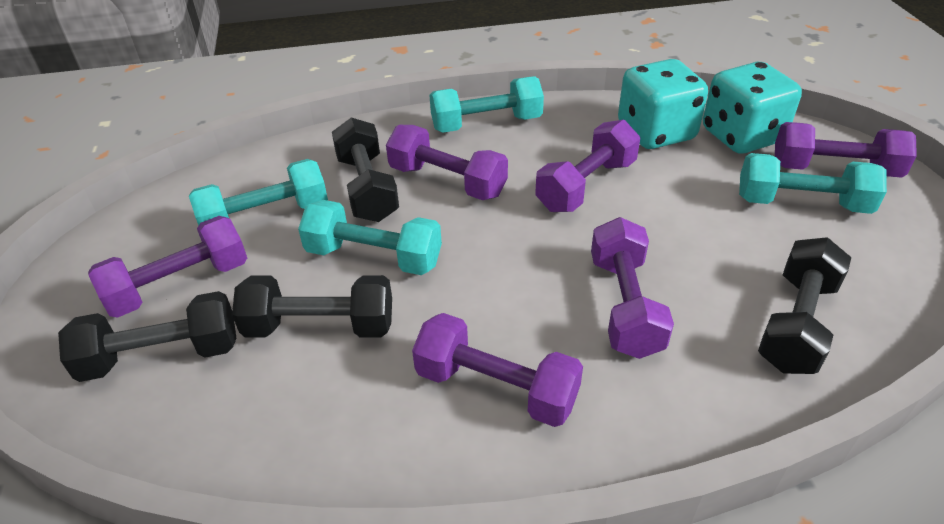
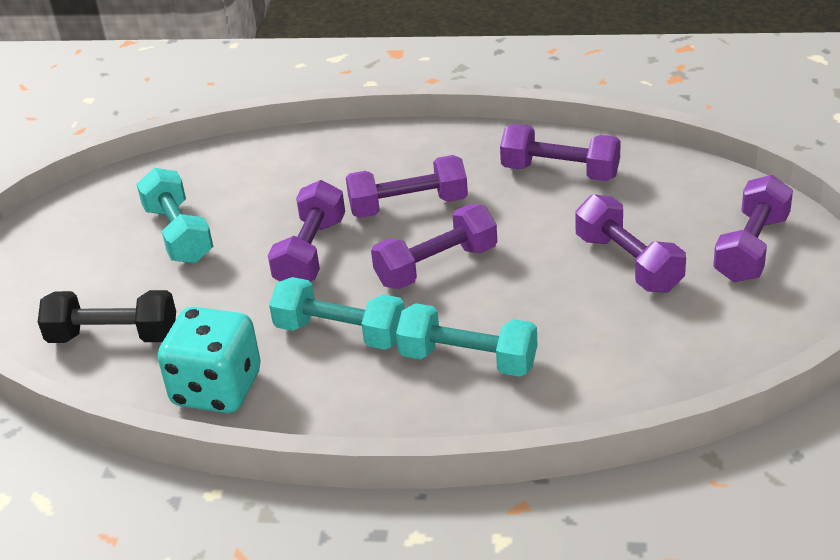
black dumbbell: 4 -> 1
turquoise dice: 2 -> 1
turquoise dumbbell: 4 -> 3

